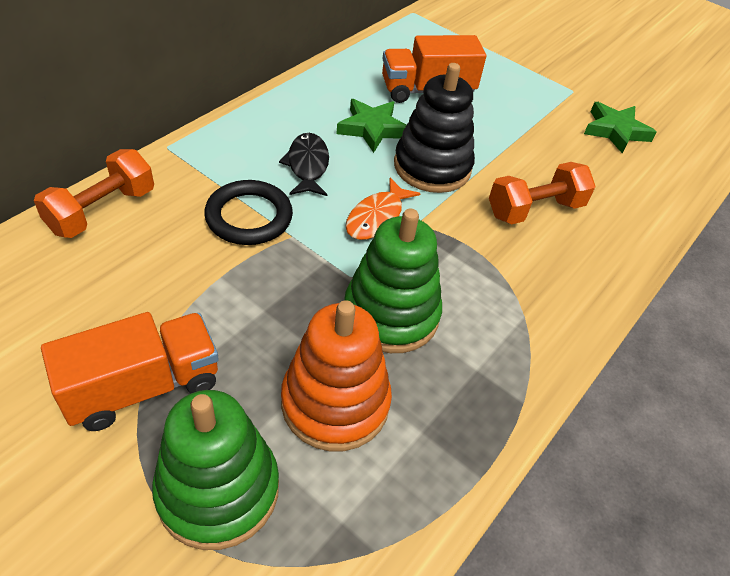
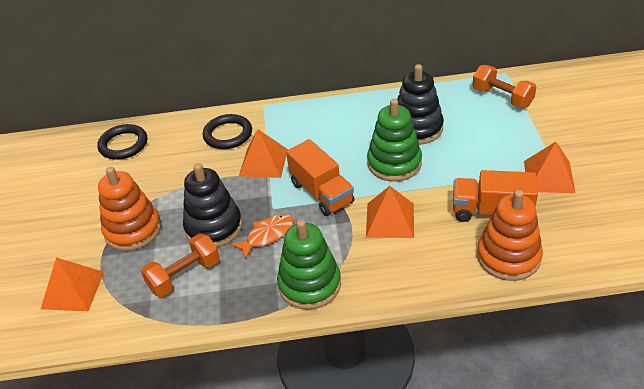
black fish: 1 -> 0
black ring: 1 -> 2
black stacking toy: 1 -> 2
green star: 2 -> 0
orange pyramid: 0 -> 4
orange stacking toy: 1 -> 2

